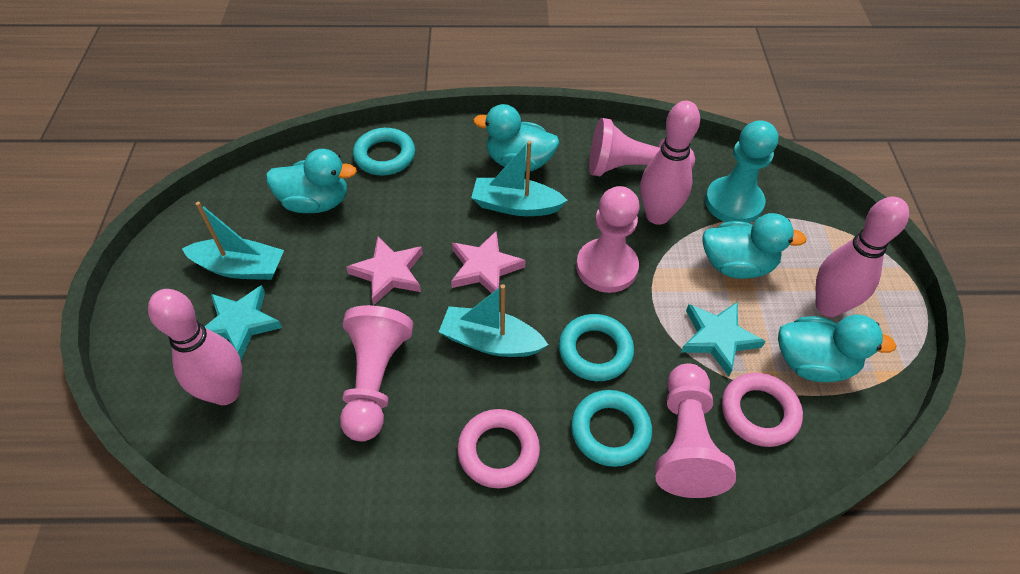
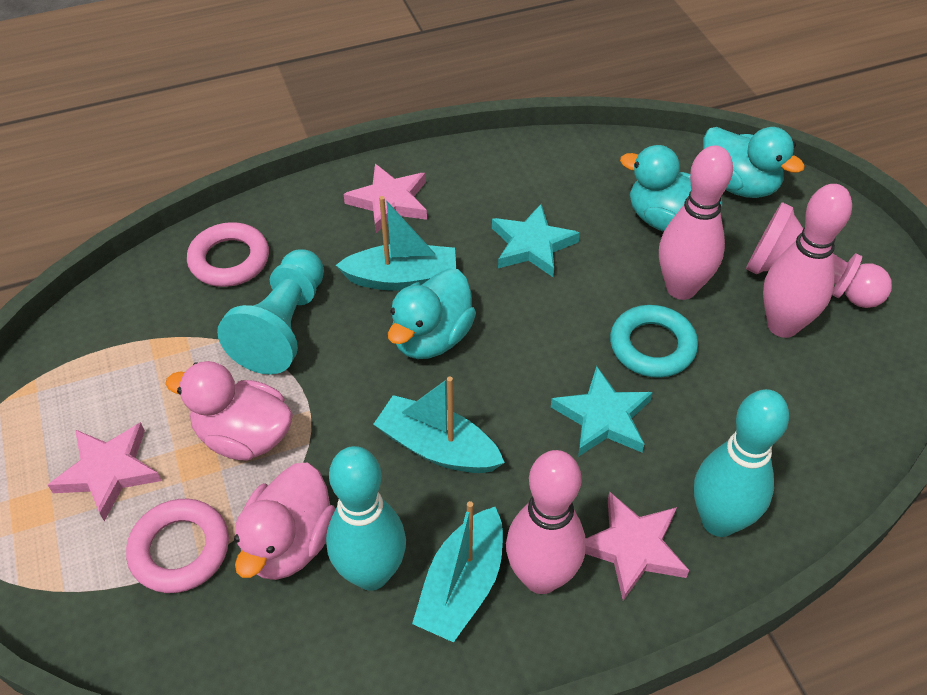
pink duck: 0 -> 2
pink pawn: 4 -> 1
pink star: 2 -> 3
turquoise bowling pin: 0 -> 2
turquoise duck: 4 -> 3
turquoise ring: 3 -> 1

